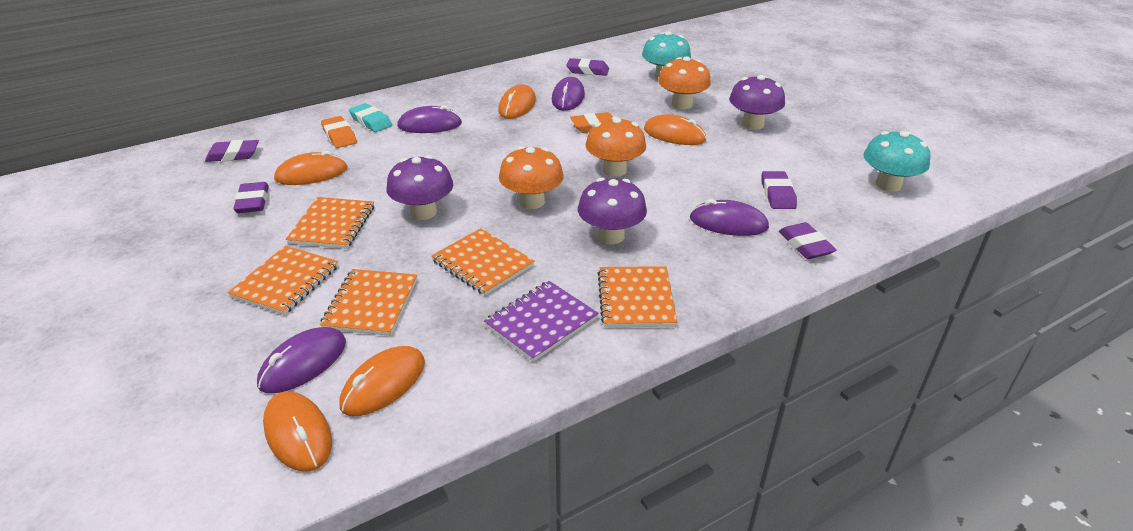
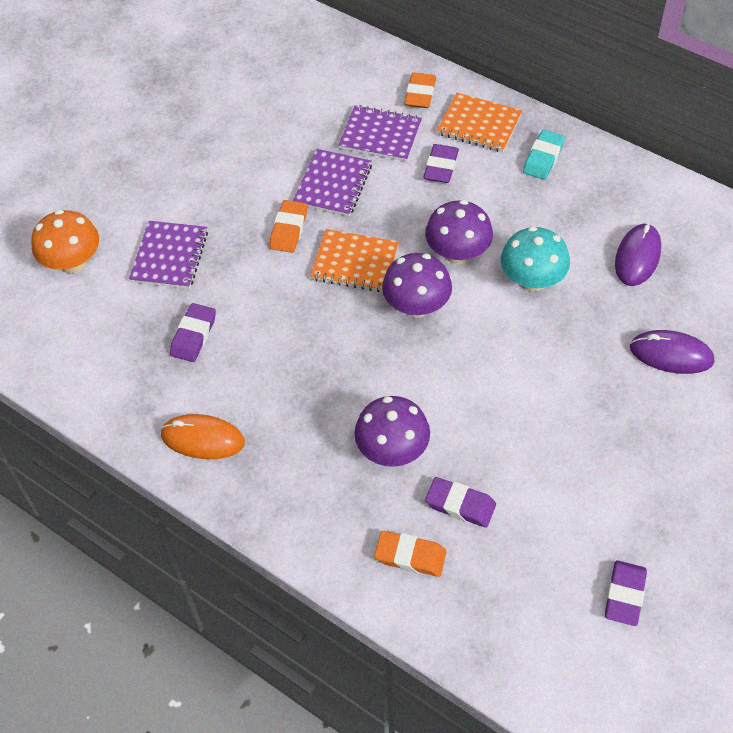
orange eraser: 2 -> 3
orange mouse: 5 -> 1
orange mushroom: 3 -> 1
orange notebook: 5 -> 2
purple eraser: 5 -> 4
purple mouse: 4 -> 2
purple notebook: 1 -> 3
turquoise mushroom: 2 -> 1

